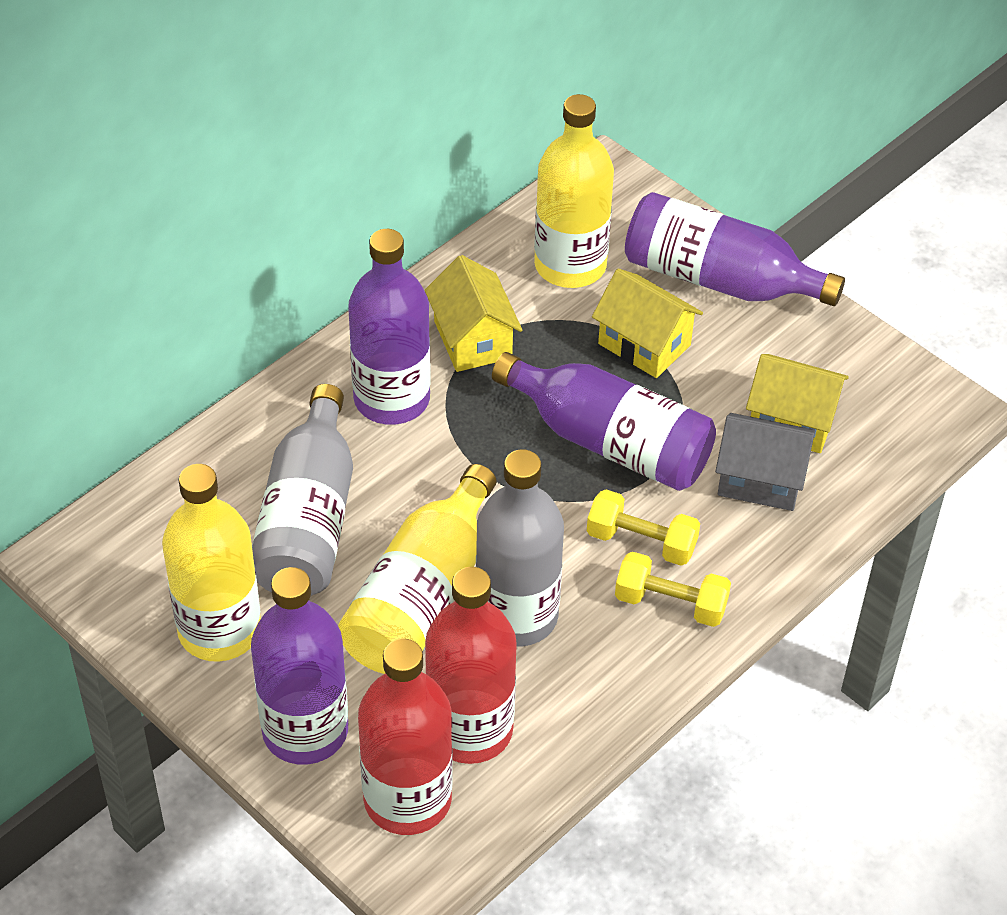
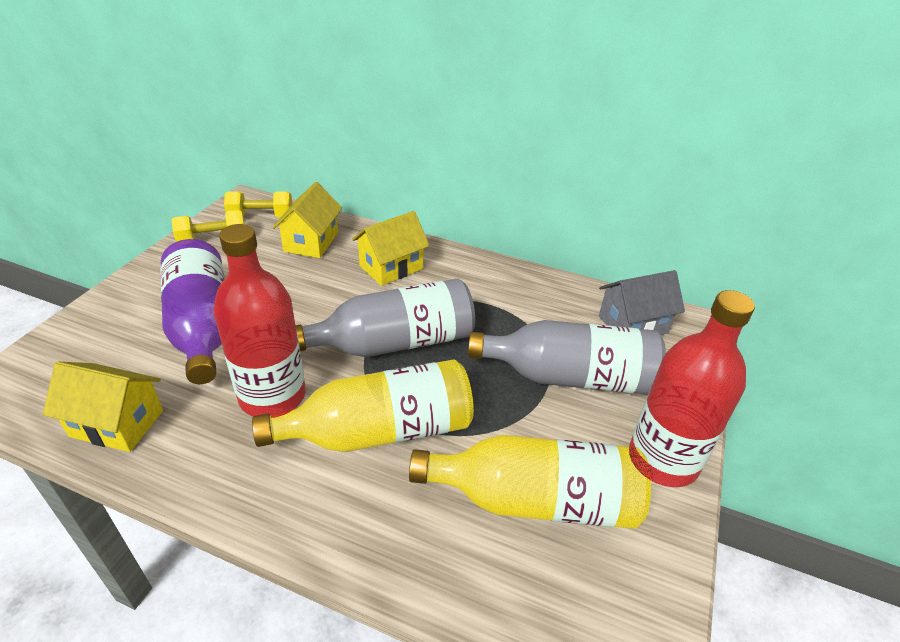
purple bottle: 4 -> 1
yellow bottle: 3 -> 2

